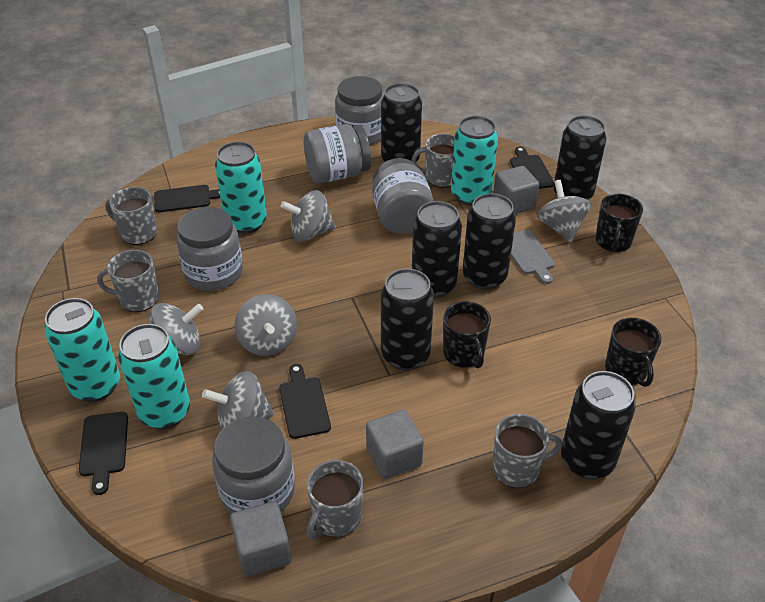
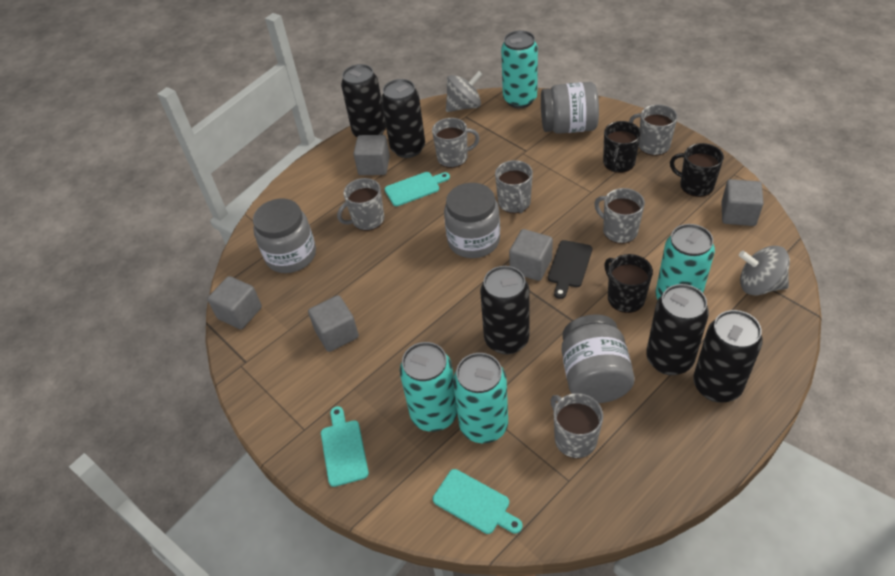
black can: 6 -> 5
black cutting board: 4 -> 1
grey cube: 3 -> 5
grey cutting board: 1 -> 0
grey jar: 5 -> 4
grey mug: 5 -> 6
grey spinning top: 5 -> 2
turquoise cutting board: 0 -> 3

